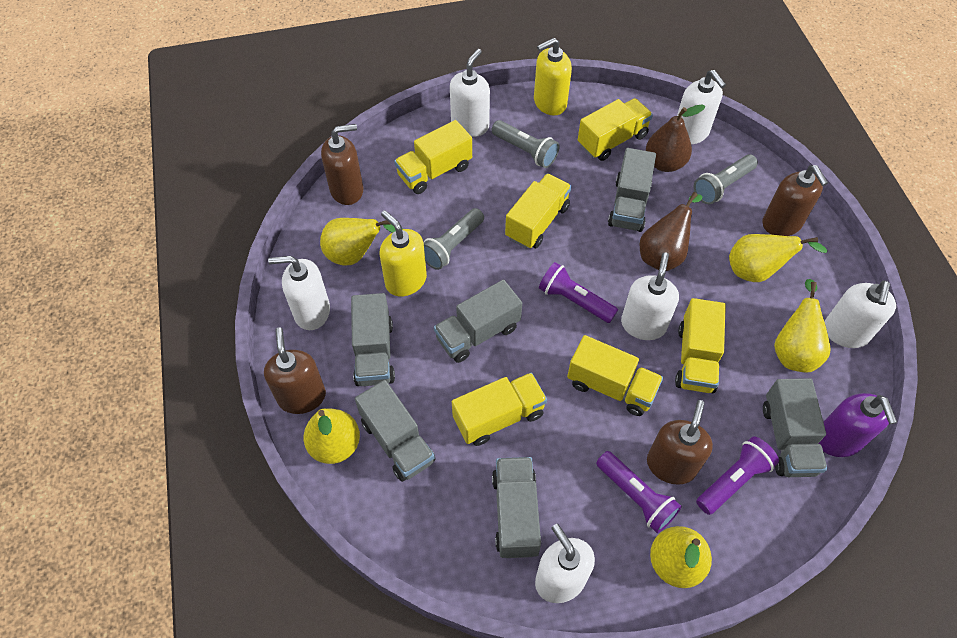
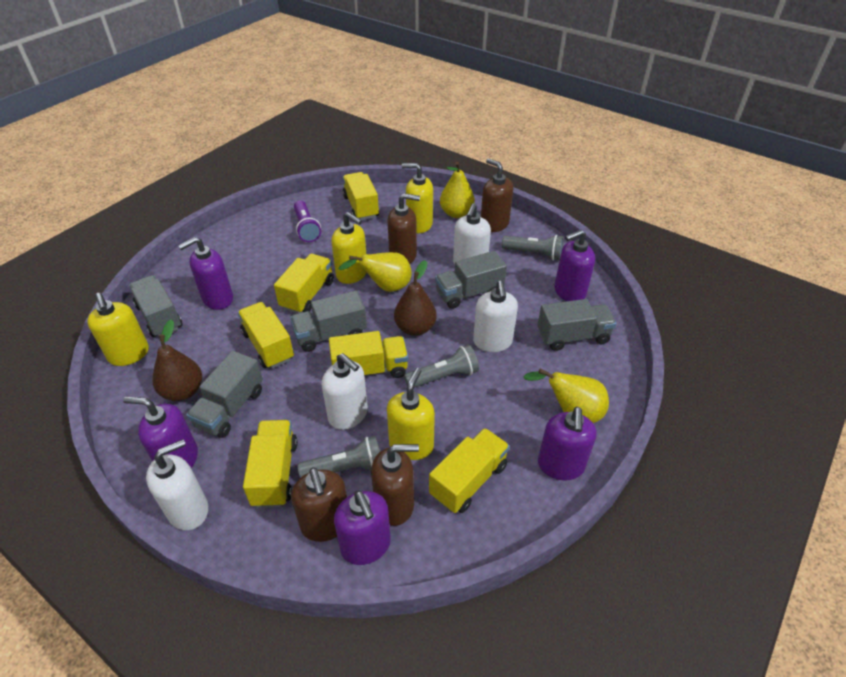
grey truck: 6 -> 5
purple flashlight: 3 -> 1
purple soap dispenser: 1 -> 5
white soap dispenser: 6 -> 4
yellow pear: 5 -> 3
yellow soap dispenser: 2 -> 4

